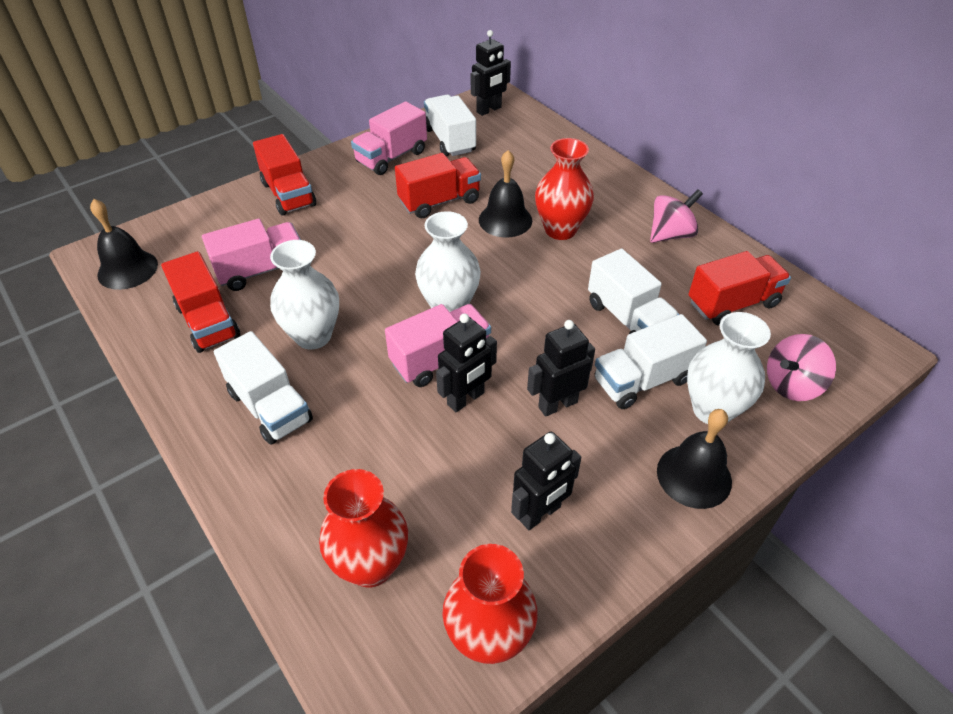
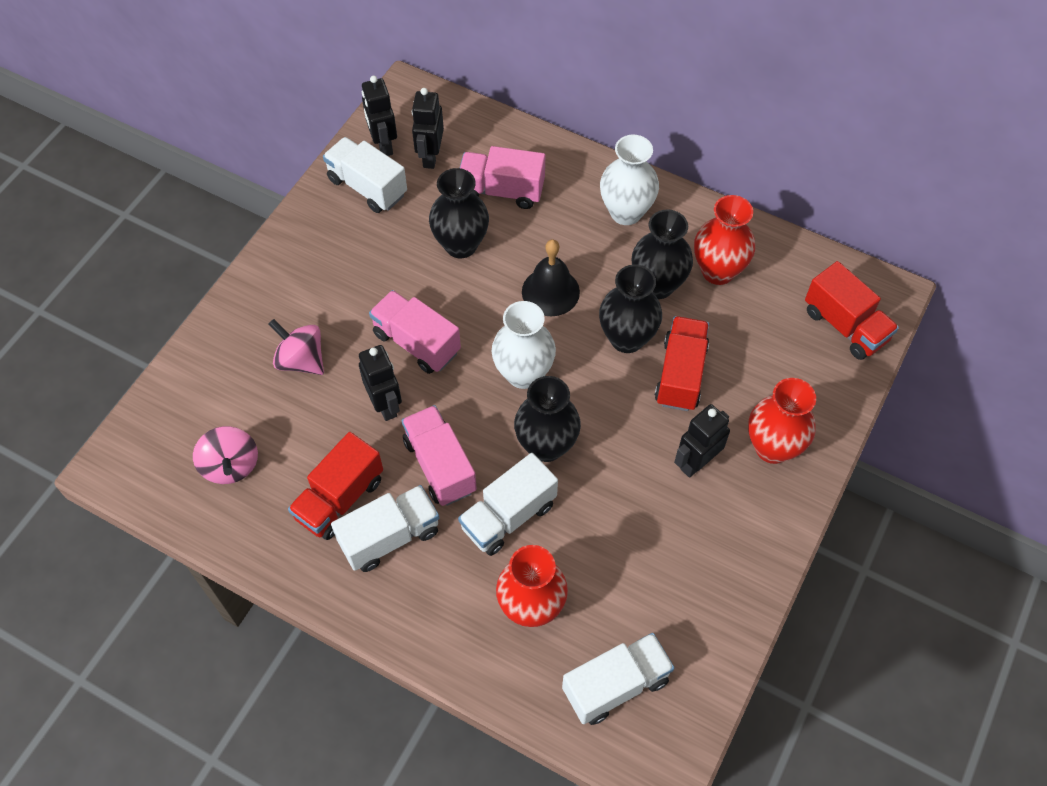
black bell: 3 -> 1
black vase: 0 -> 4
red truck: 4 -> 3
white vase: 3 -> 2

